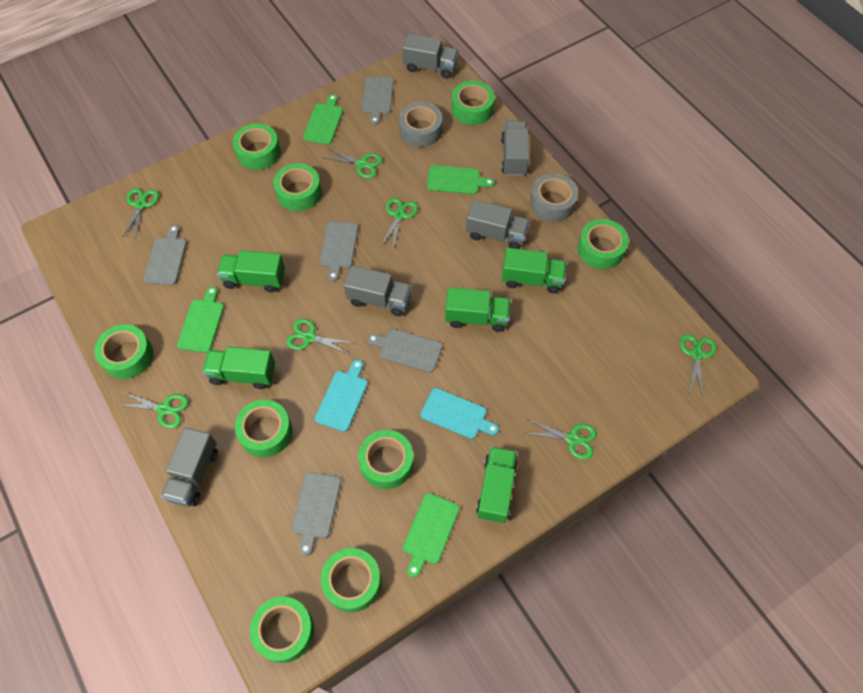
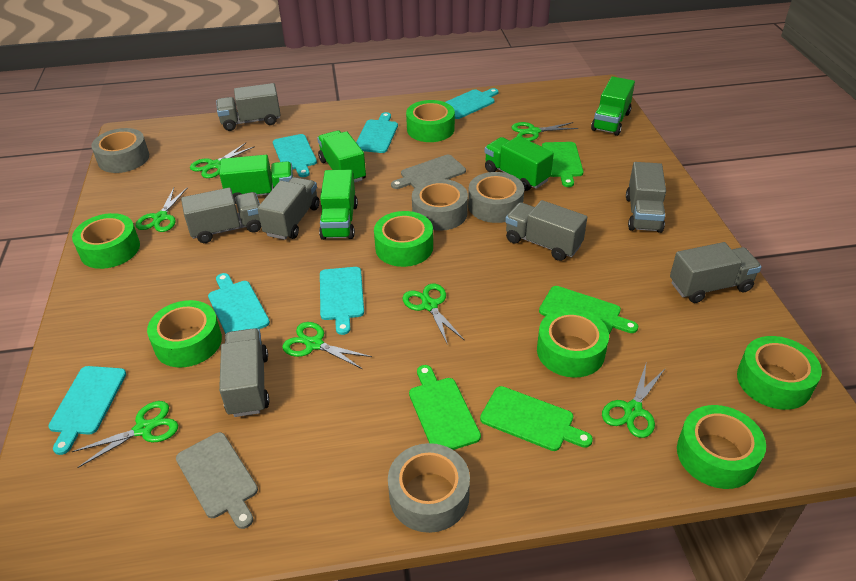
green tape: 9 -> 7
grey cutting board: 5 -> 2
grey tape: 2 -> 4
grey truck: 5 -> 7
turquoise cutting board: 2 -> 6

